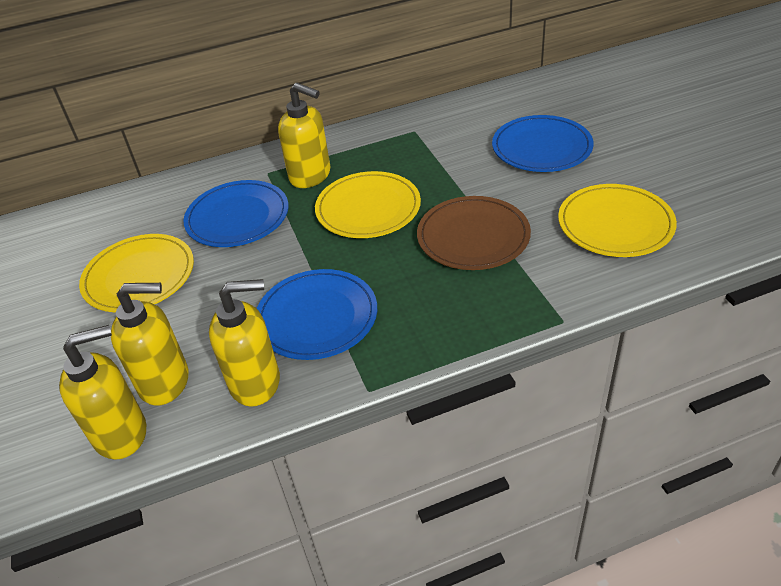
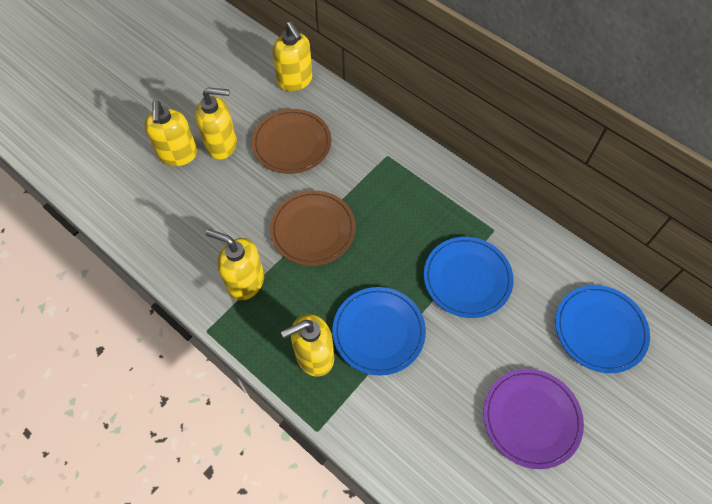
brown plate: 1 -> 2
purple plate: 0 -> 1
yellow plate: 3 -> 0
yellow soap dispenser: 4 -> 5

